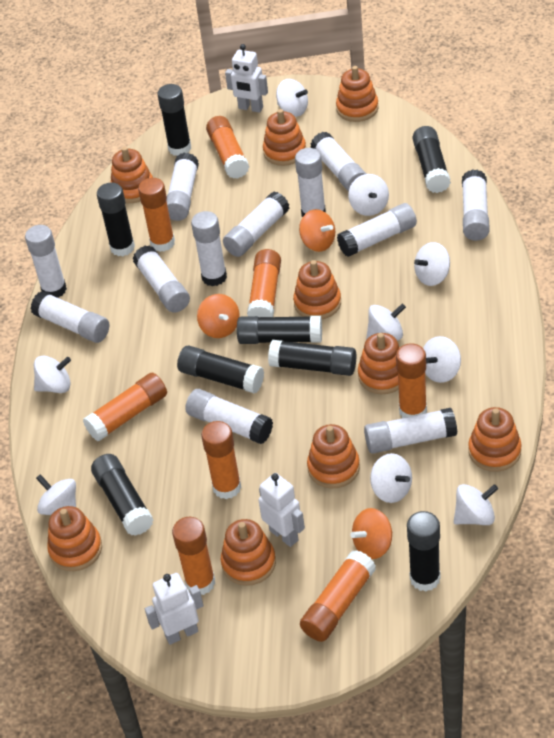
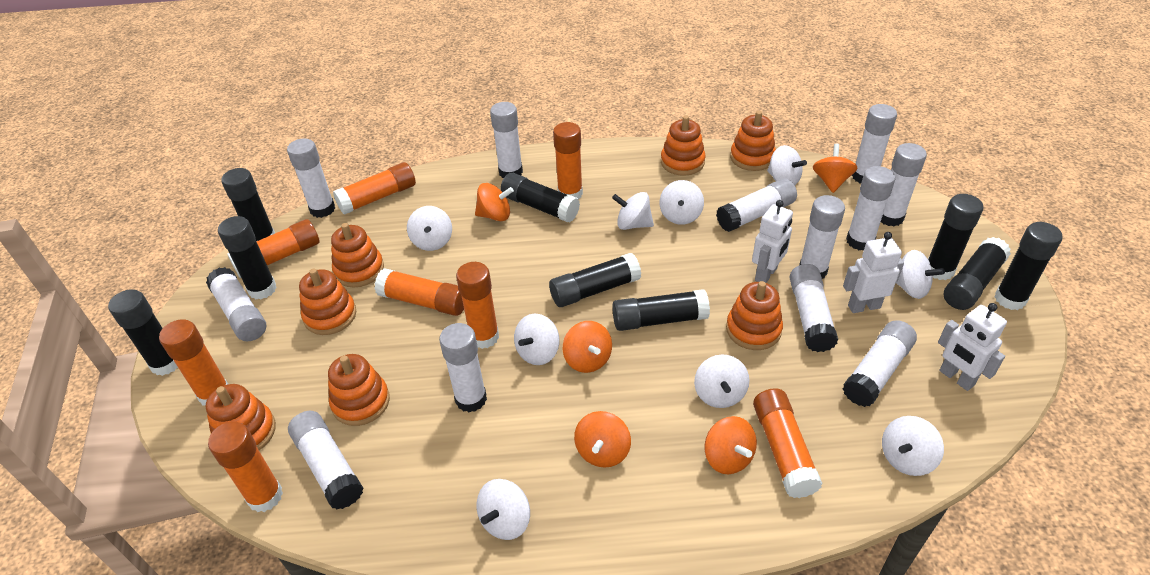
black glue stick: 8 -> 9
orange spinning top: 3 -> 5
orange stacking toy: 9 -> 7

